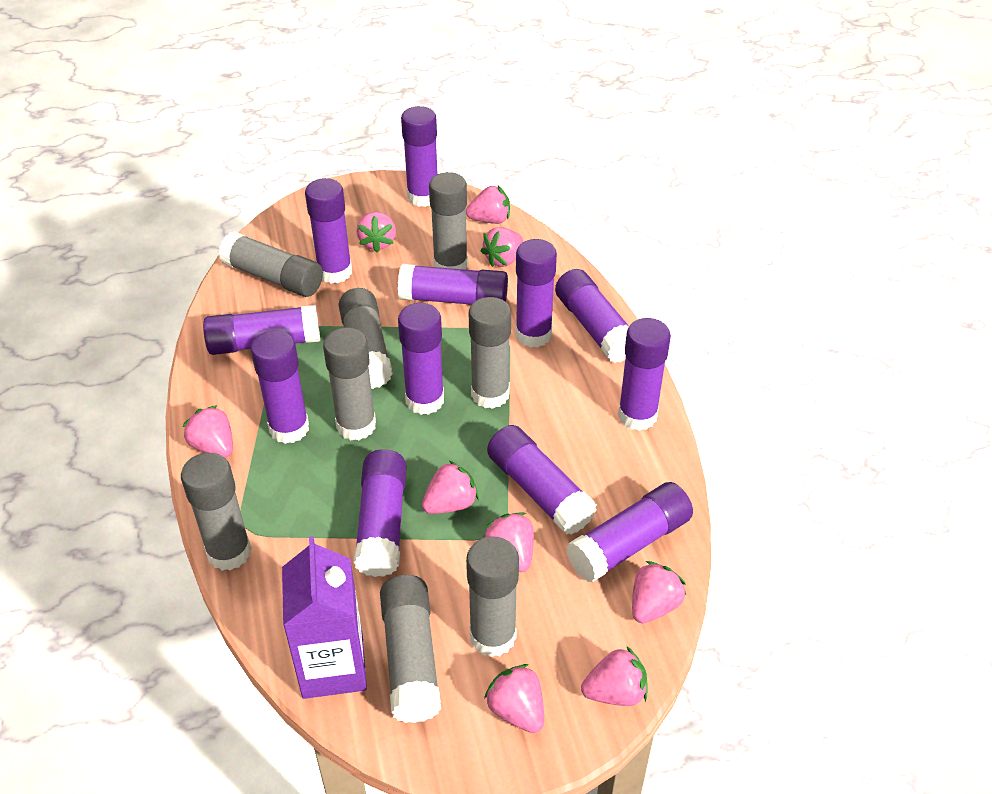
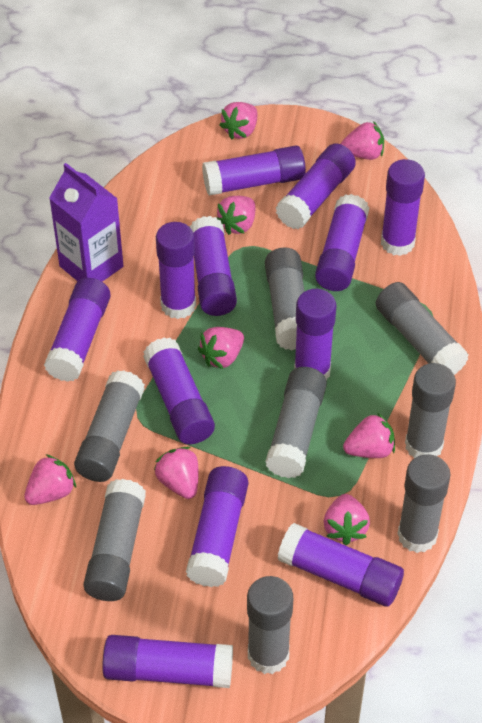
pink strawberry: 9 -> 8

